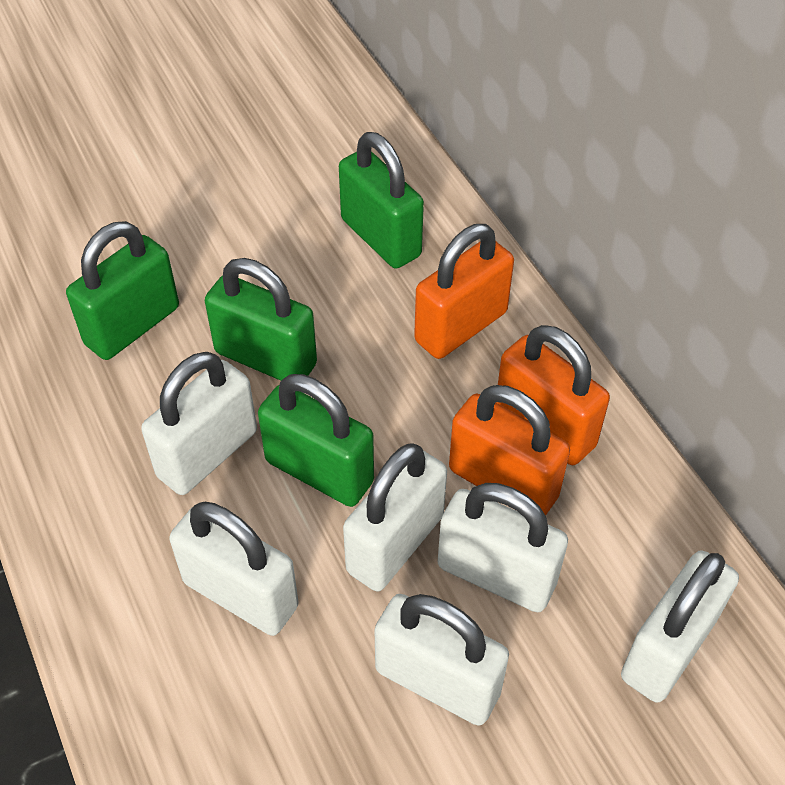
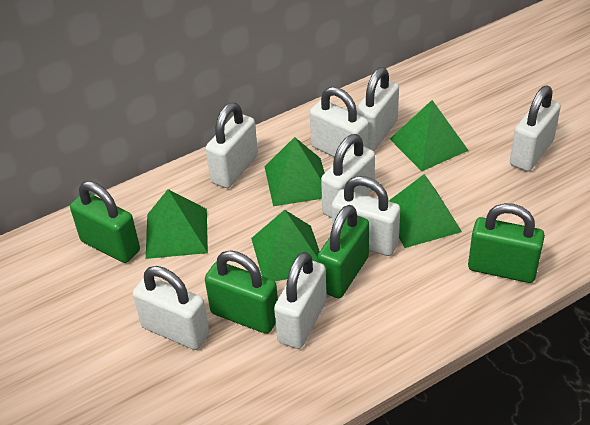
green pyramid: 0 -> 5
orange padlock: 3 -> 0
white padlock: 6 -> 8

